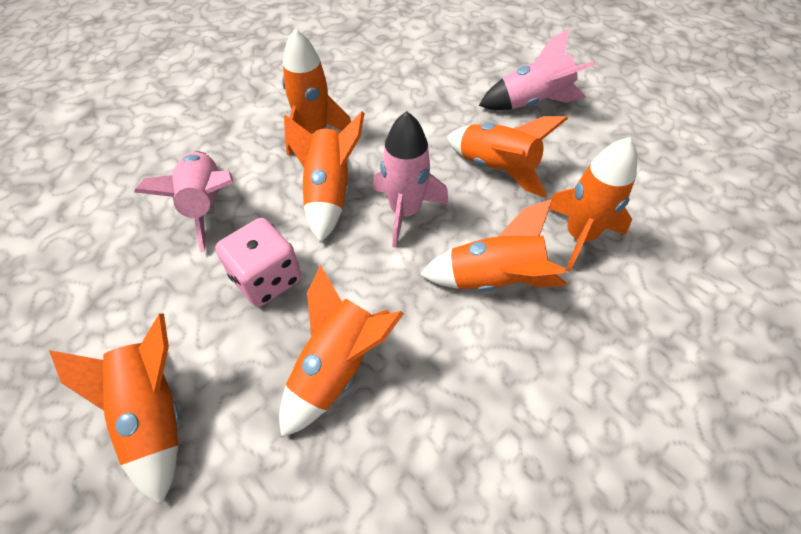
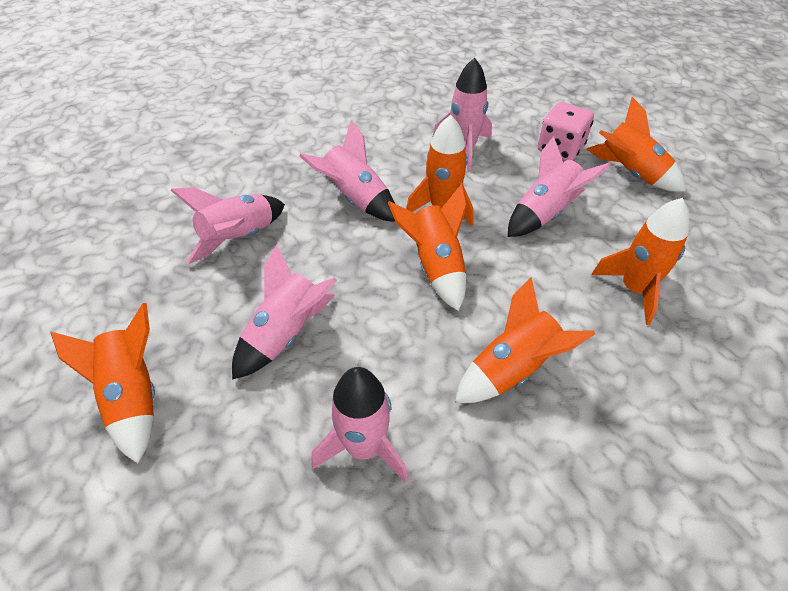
orange rocket: 7 -> 6
pink rocket: 3 -> 6

